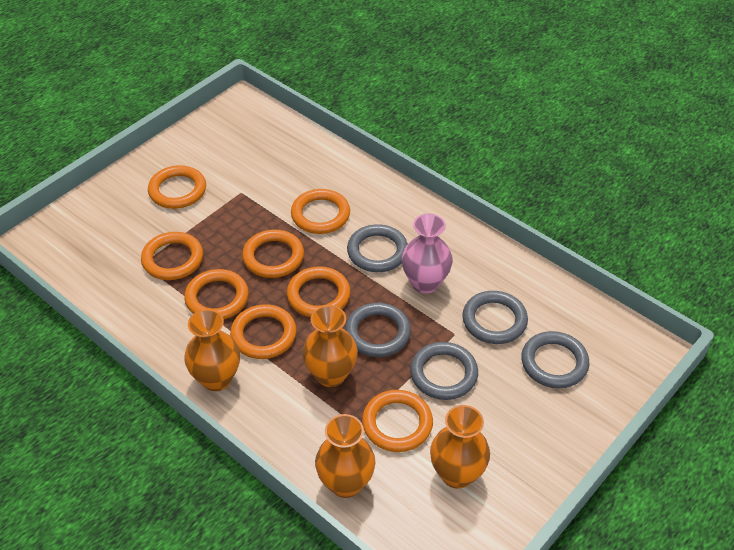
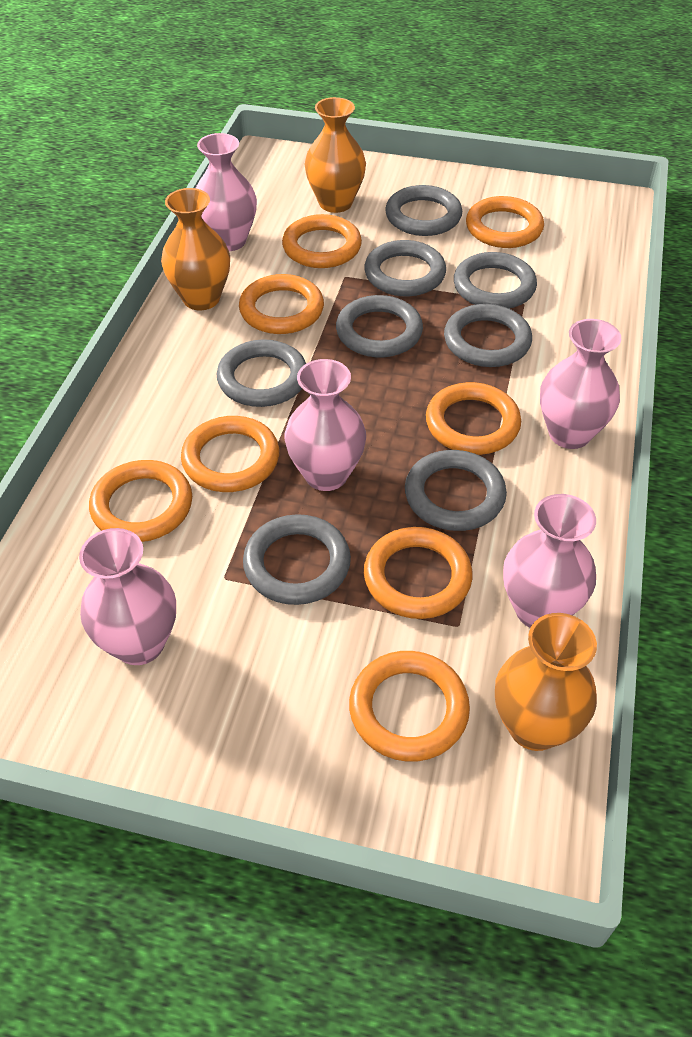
grey ring: 5 -> 8
orange vase: 4 -> 3
pink vase: 1 -> 5

